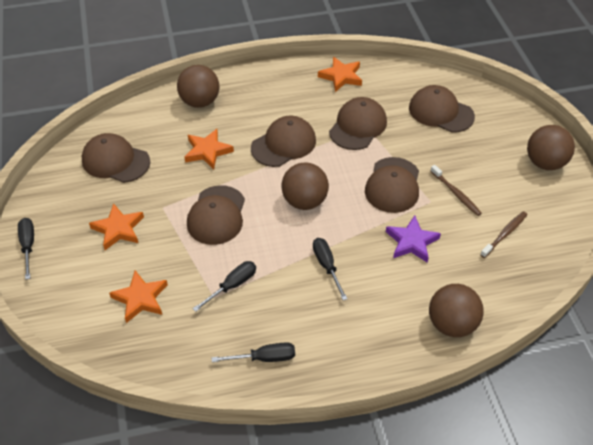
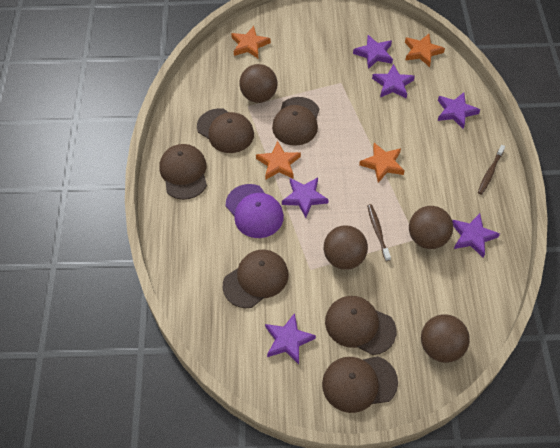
black screwdriver: 4 -> 0
purple cap: 0 -> 1
purple star: 1 -> 6

